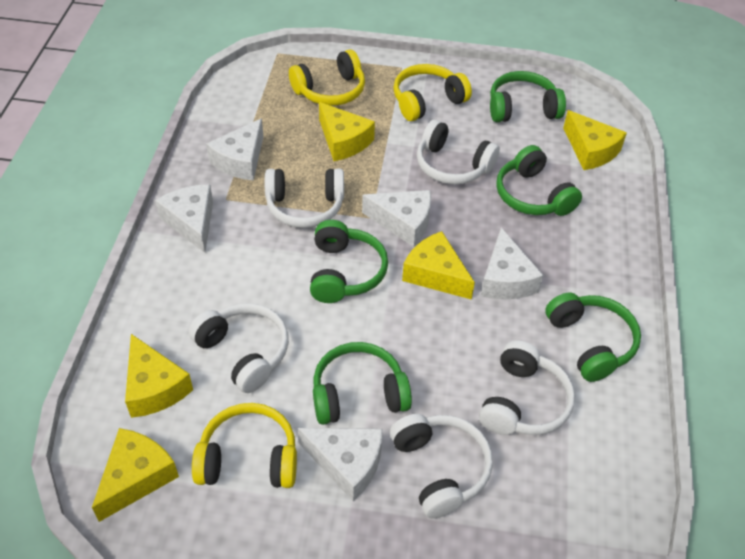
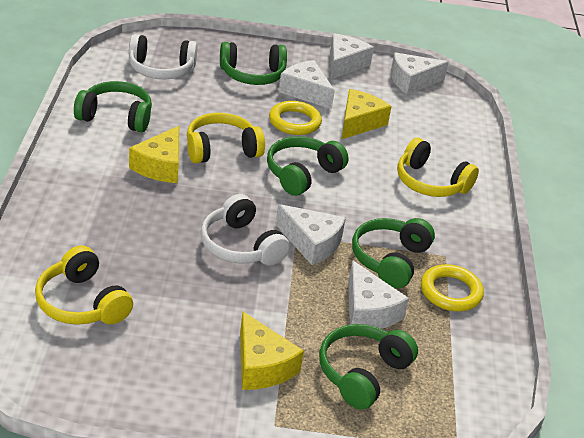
white headphones: 5 -> 2
yellow cheese: 5 -> 3
yellow ring: 0 -> 2

